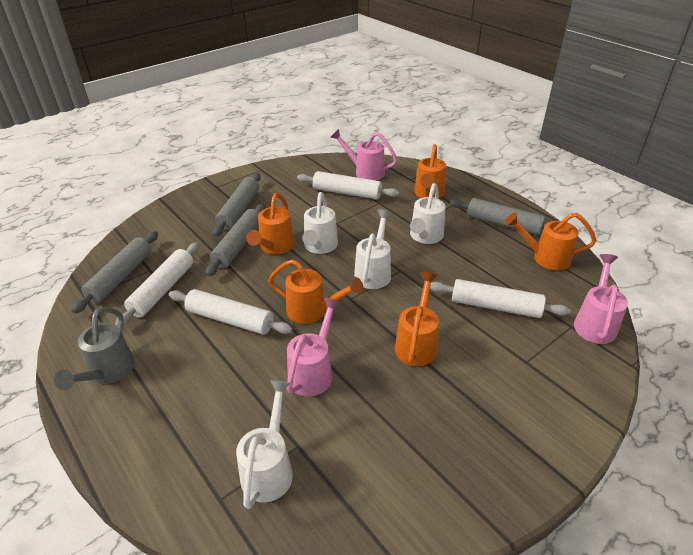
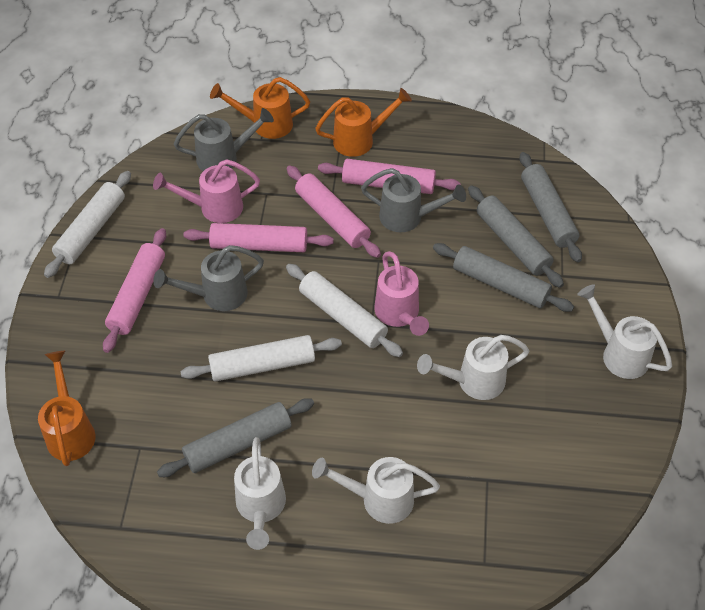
grey watering can: 1 -> 3
orange watering can: 5 -> 3
pink rolling pin: 0 -> 4
pink watering can: 3 -> 2
white rolling pin: 4 -> 3

